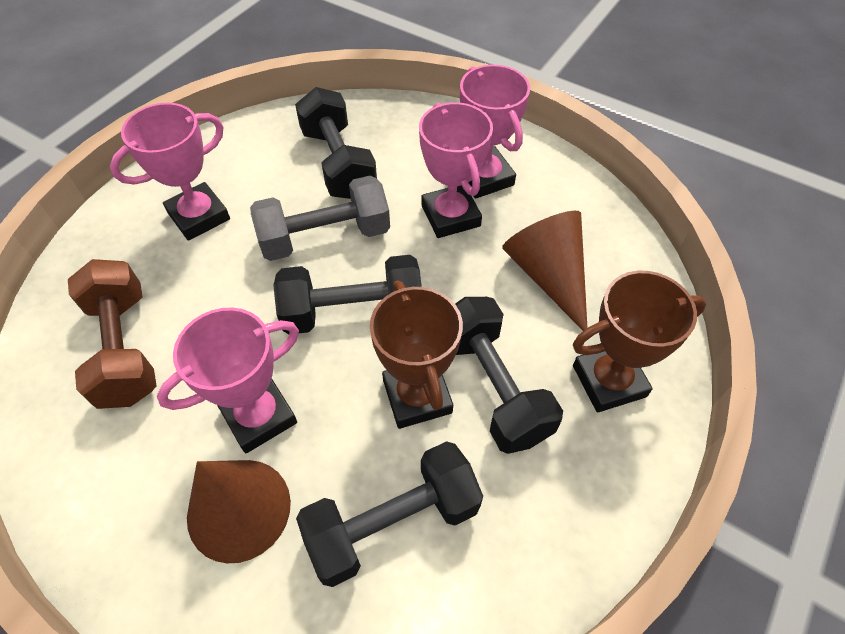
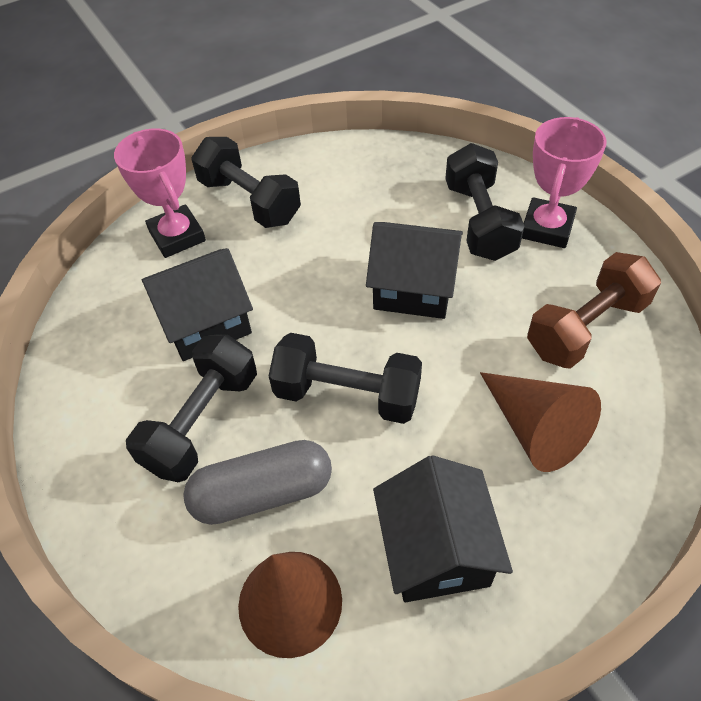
black house: 0 -> 3
brown trophy: 2 -> 0
grey capsule: 0 -> 1
grey dumbbell: 1 -> 0
pink trophy: 4 -> 2

